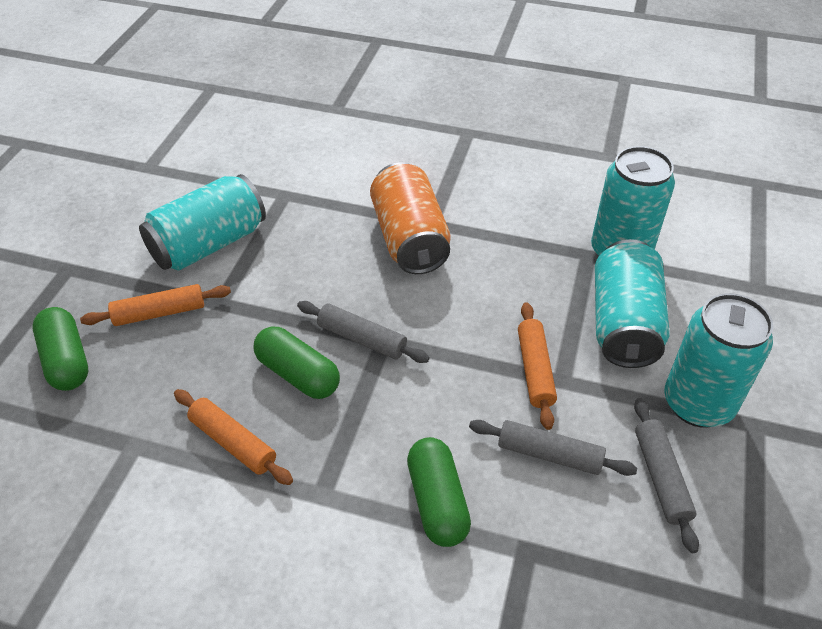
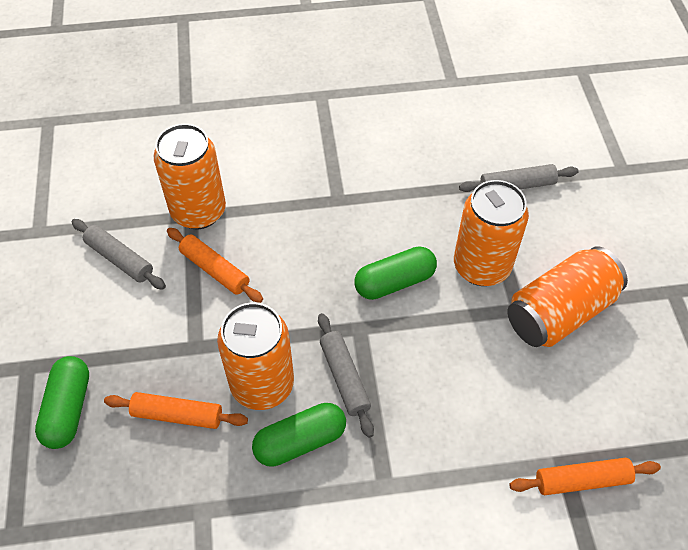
orange can: 1 -> 4
turquoise can: 4 -> 0

